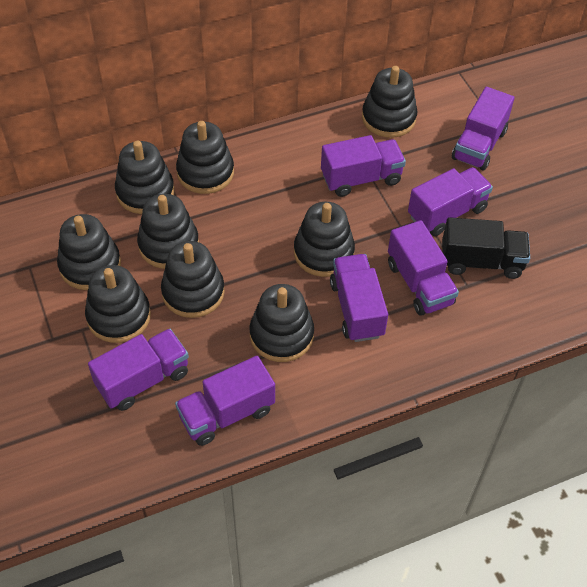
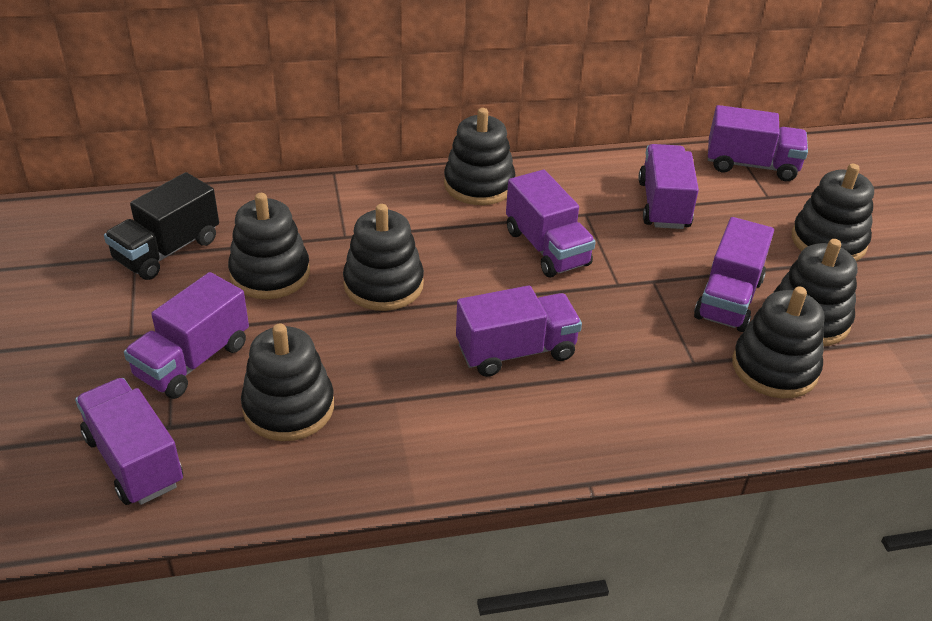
black stacking toy: 9 -> 7

